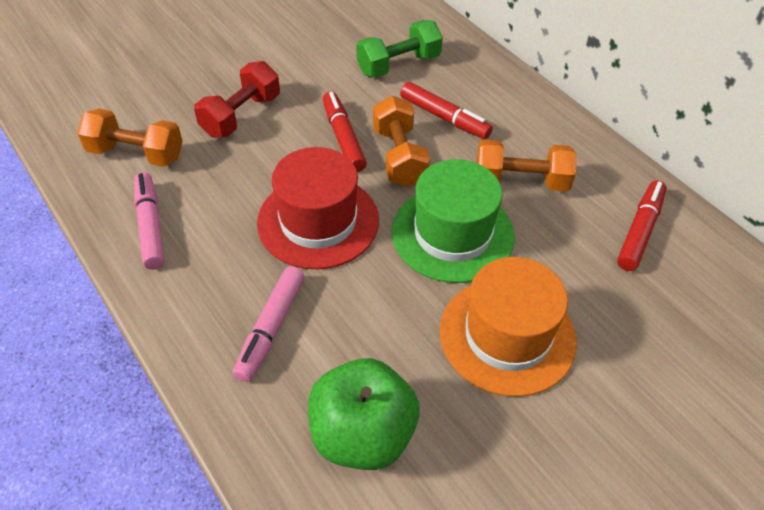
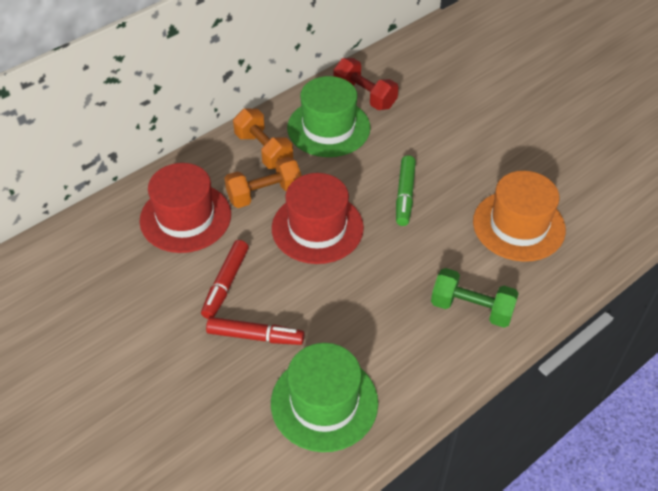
green apple: 1 -> 0
green hat: 1 -> 2
green marker: 0 -> 1
orange dumbbell: 3 -> 2
pink marker: 2 -> 0
red hat: 1 -> 2
red marker: 3 -> 2

